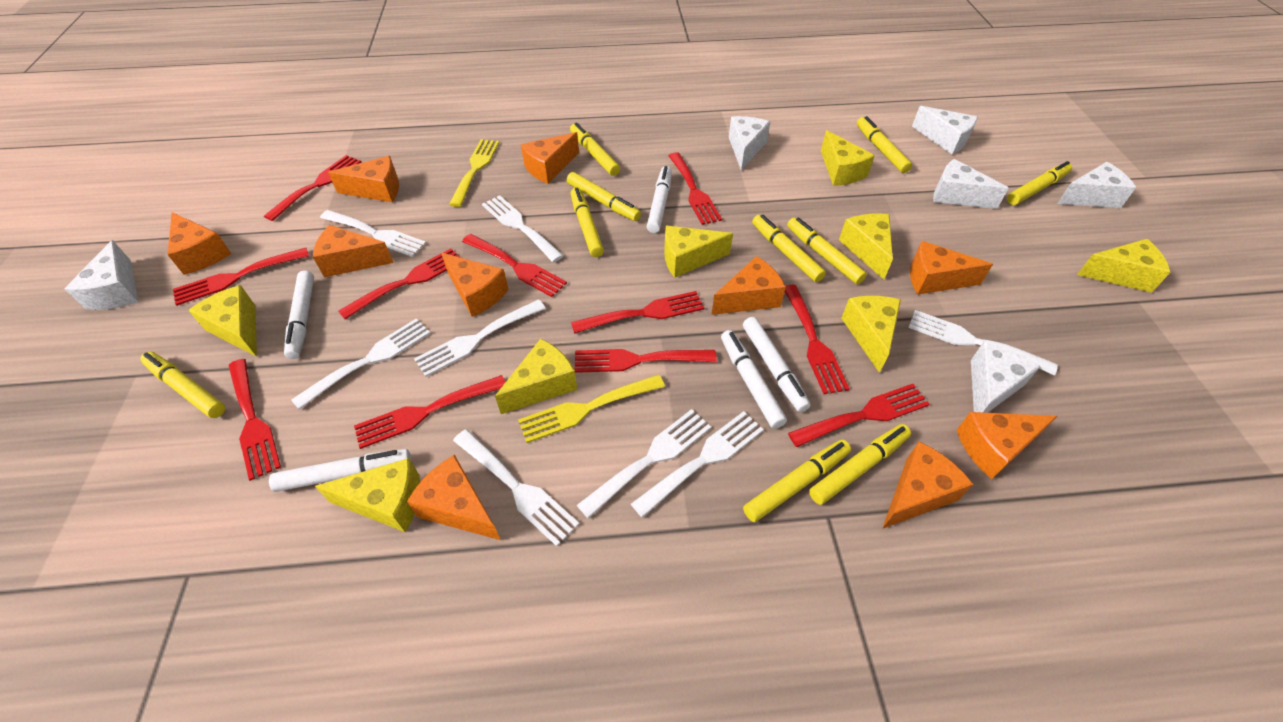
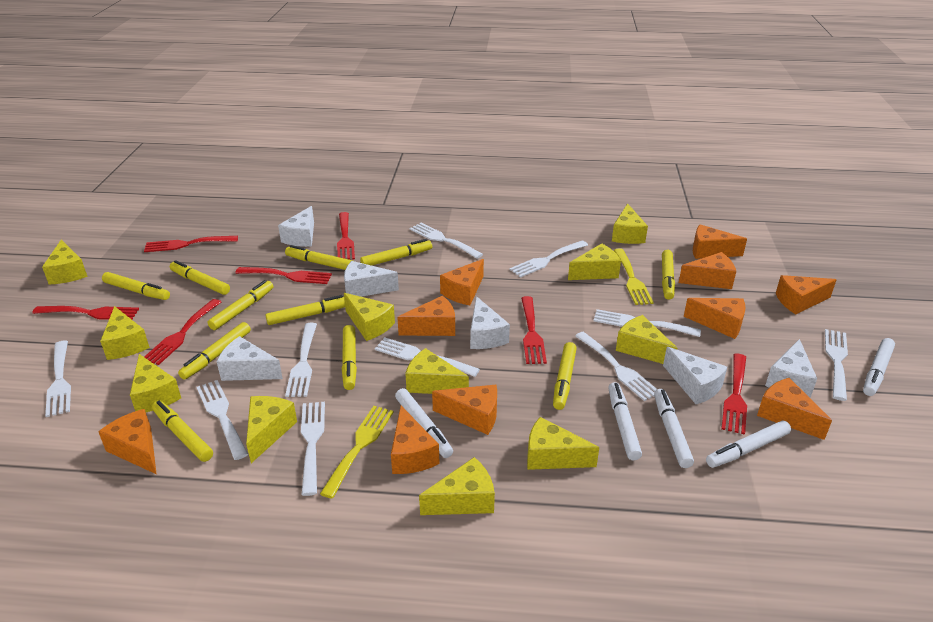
red fork: 11 -> 7
white fork: 8 -> 10
yellow cheese: 8 -> 11
yellow marker: 10 -> 11

